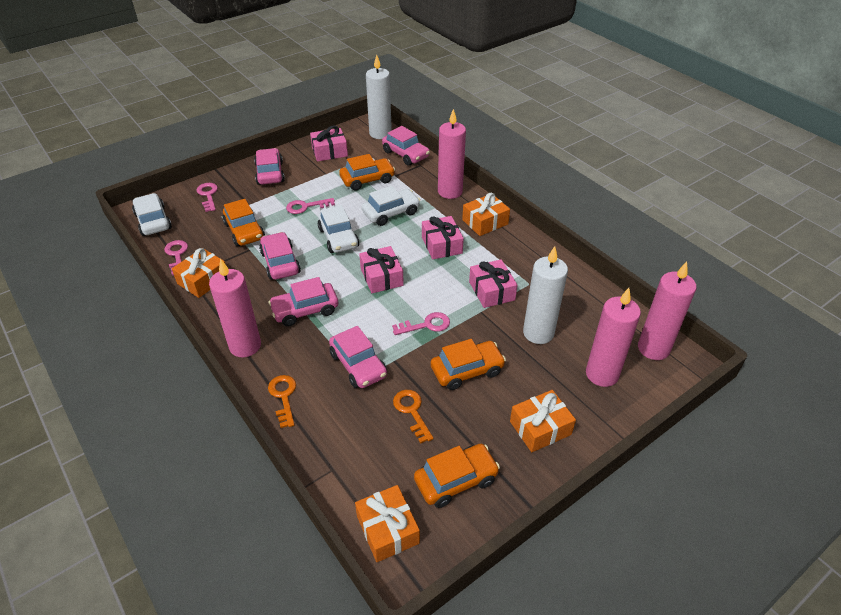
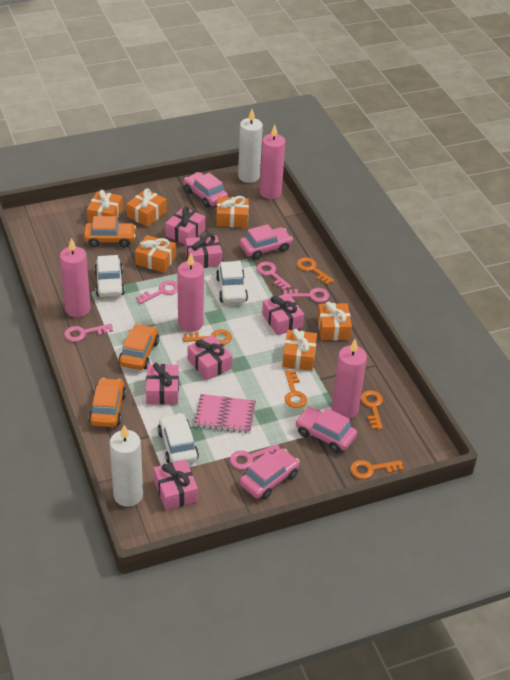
orange car: 4 -> 3
orange gift: 4 -> 6
orange key: 2 -> 5
pink car: 5 -> 4
pink gift: 4 -> 6
pink key: 4 -> 5
pink notebook: 0 -> 1

